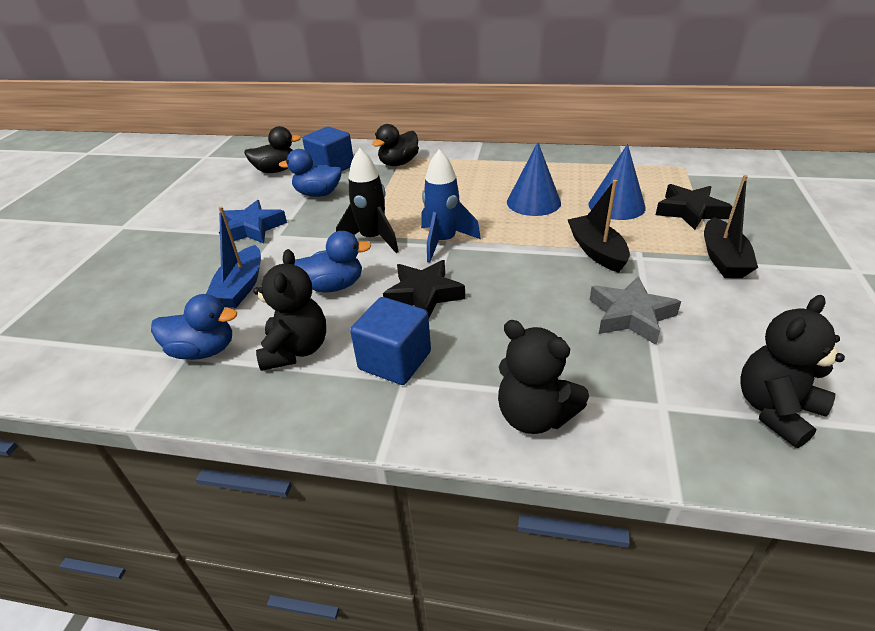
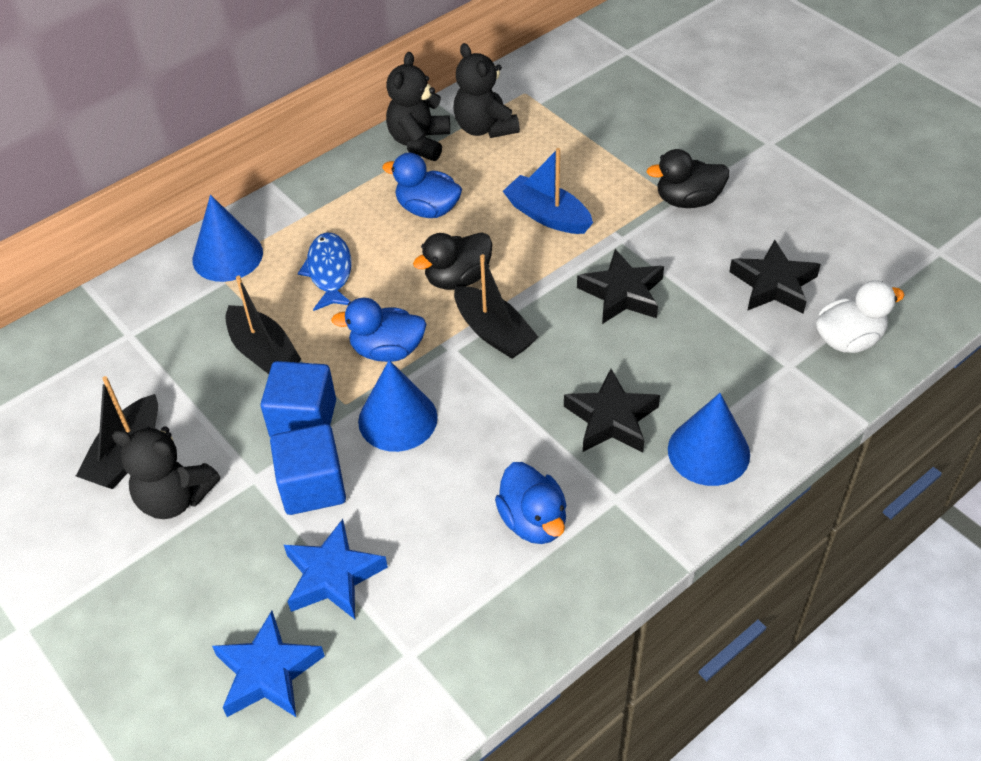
black boat: 2 -> 3
black rocket: 1 -> 0
black star: 2 -> 3
blue cone: 2 -> 3
blue fish: 0 -> 1
blue rocket: 1 -> 0
blue star: 1 -> 2
grey star: 1 -> 0
white duck: 0 -> 1

